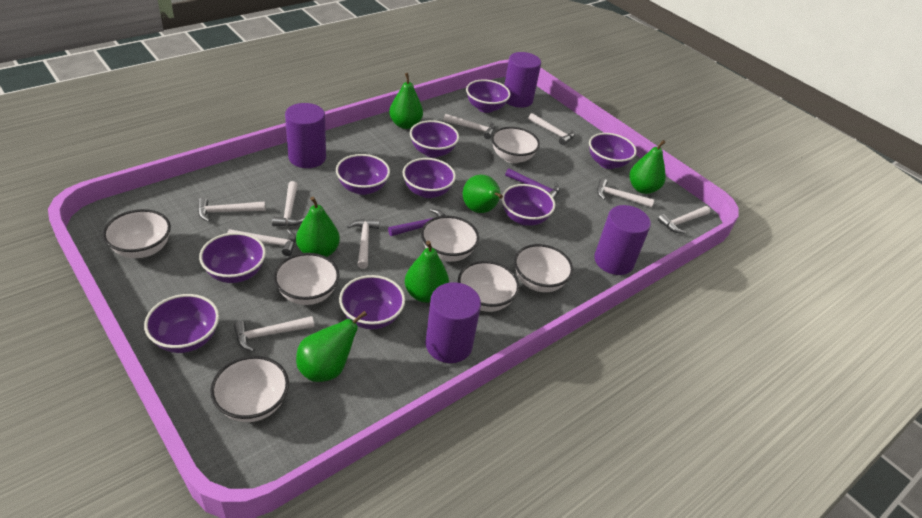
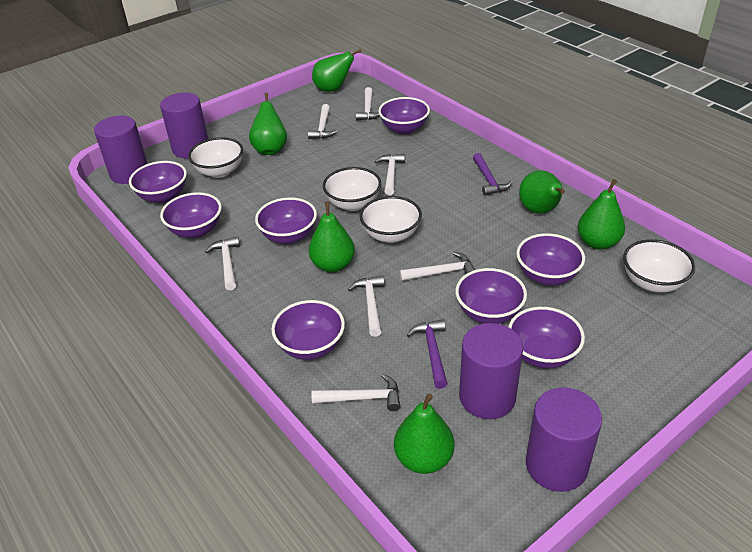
purple bowl: 9 -> 8
white bowl: 7 -> 4
white hammer: 9 -> 7

